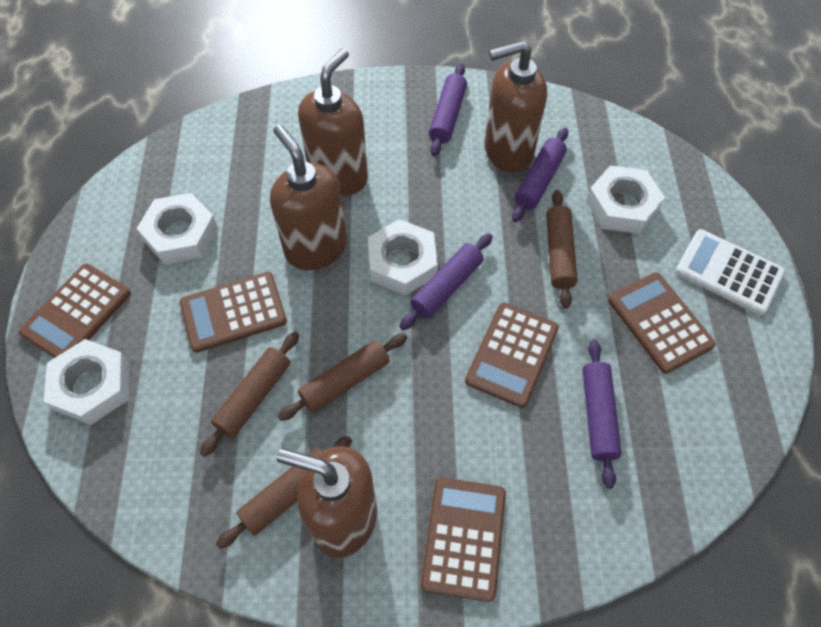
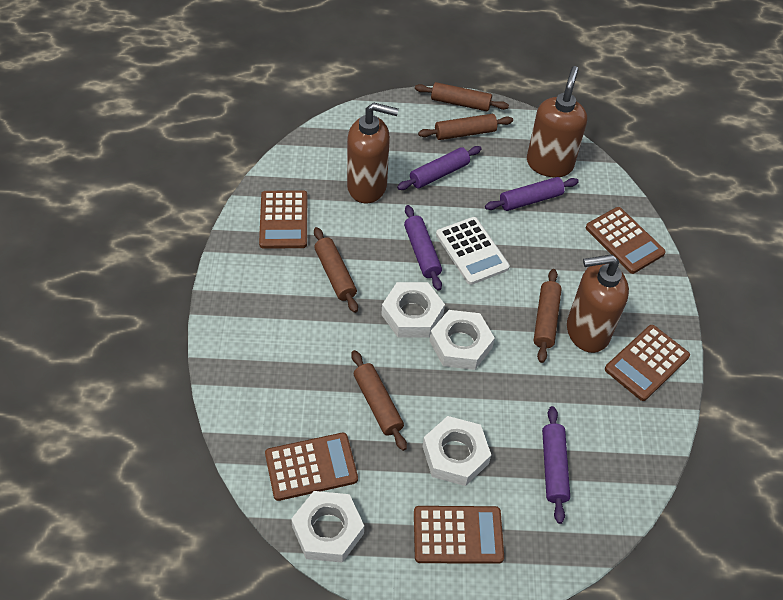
brown rolling pin: 4 -> 5
brown soap dispenser: 4 -> 3

